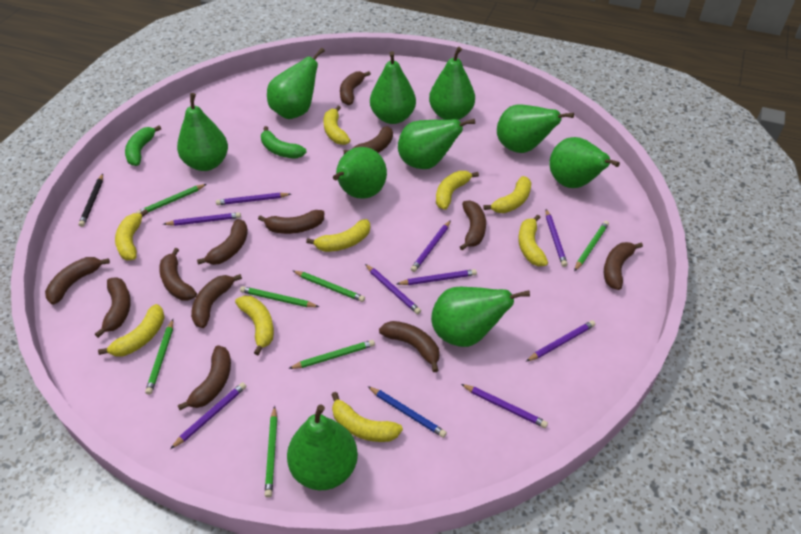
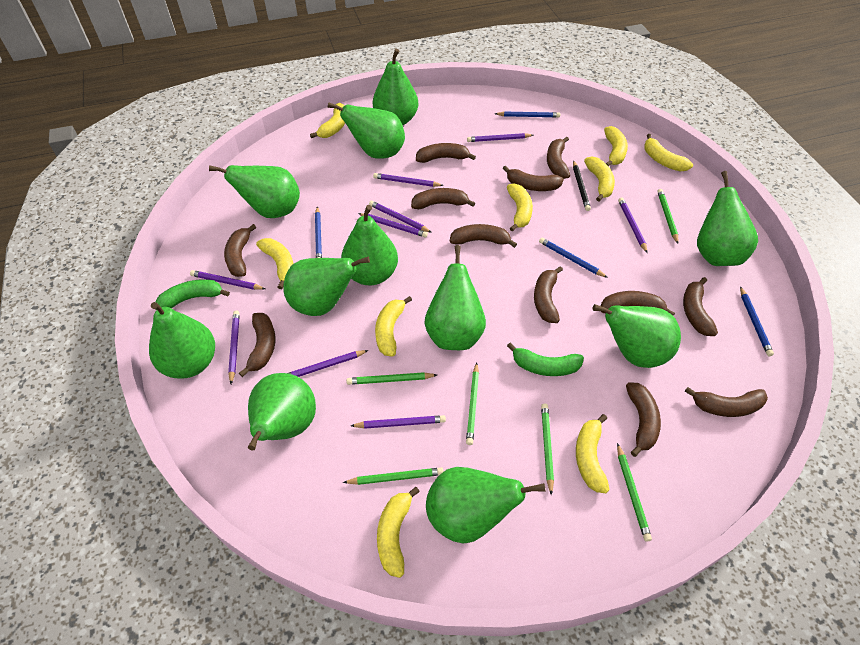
blue pencil: 1 -> 4
green pear: 10 -> 11
green pencil: 7 -> 6

